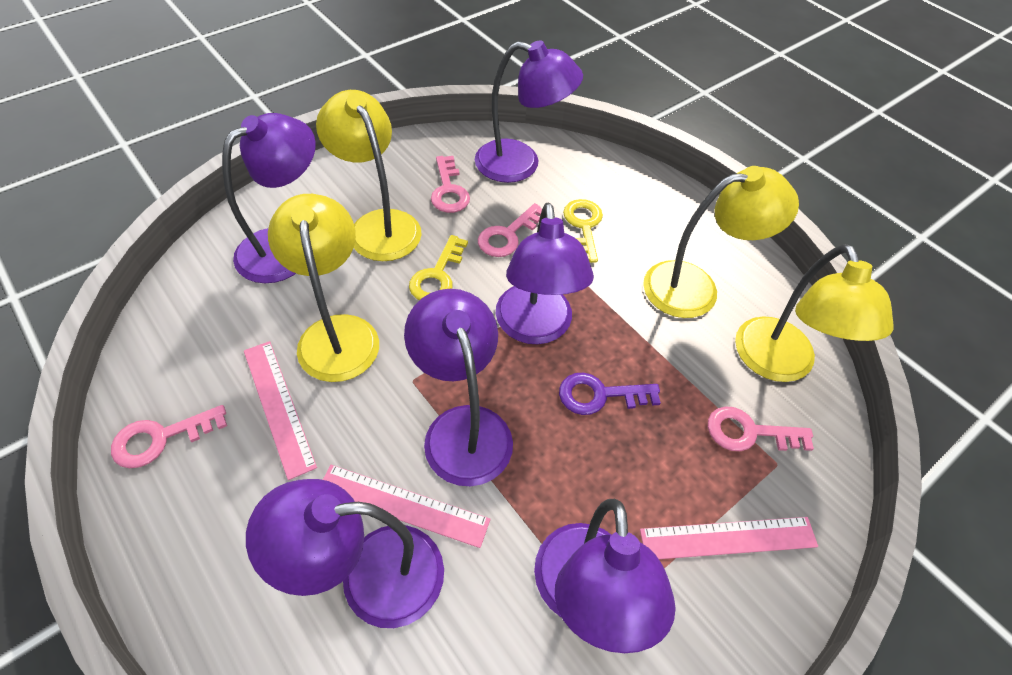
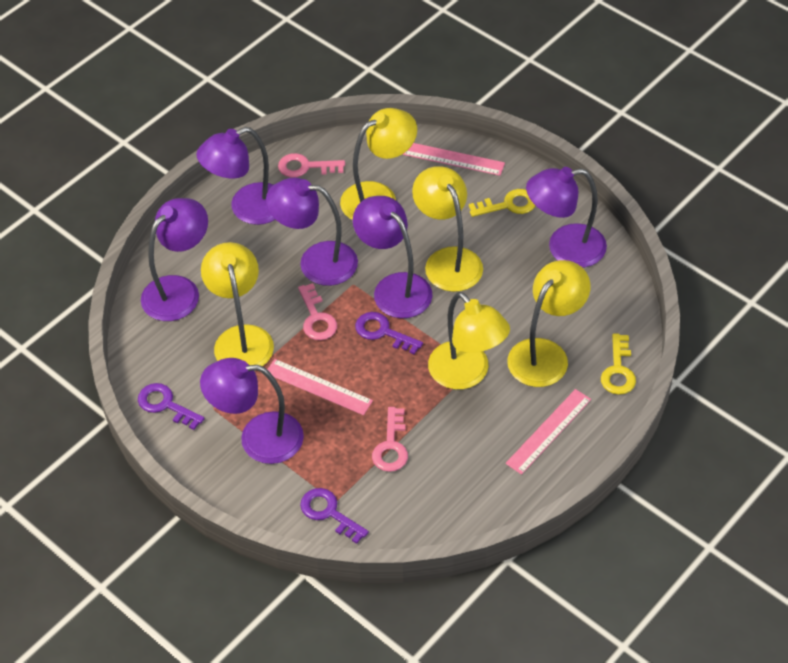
pink key: 4 -> 3
purple key: 1 -> 3
yellow lamp: 4 -> 5

